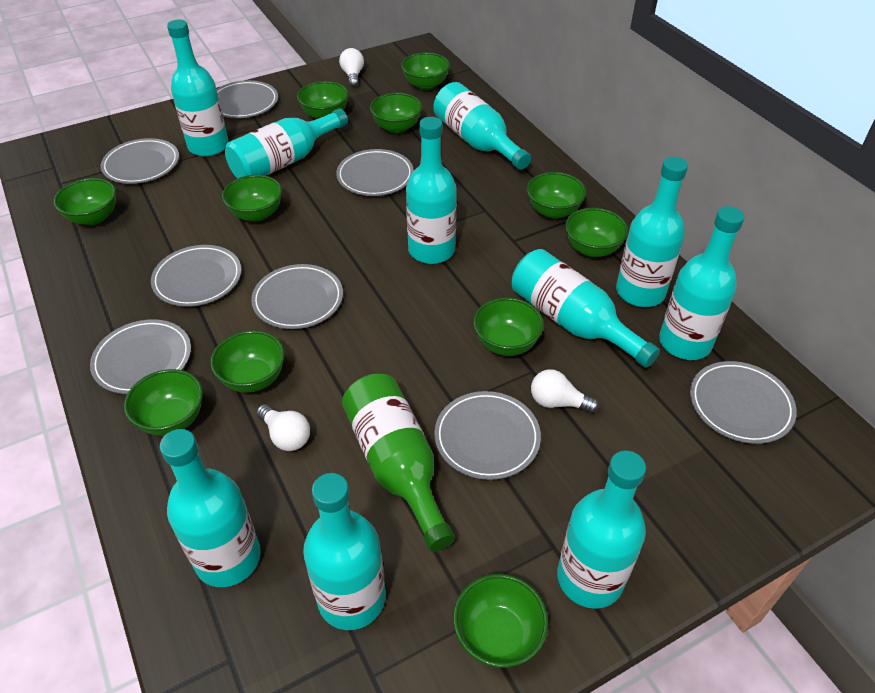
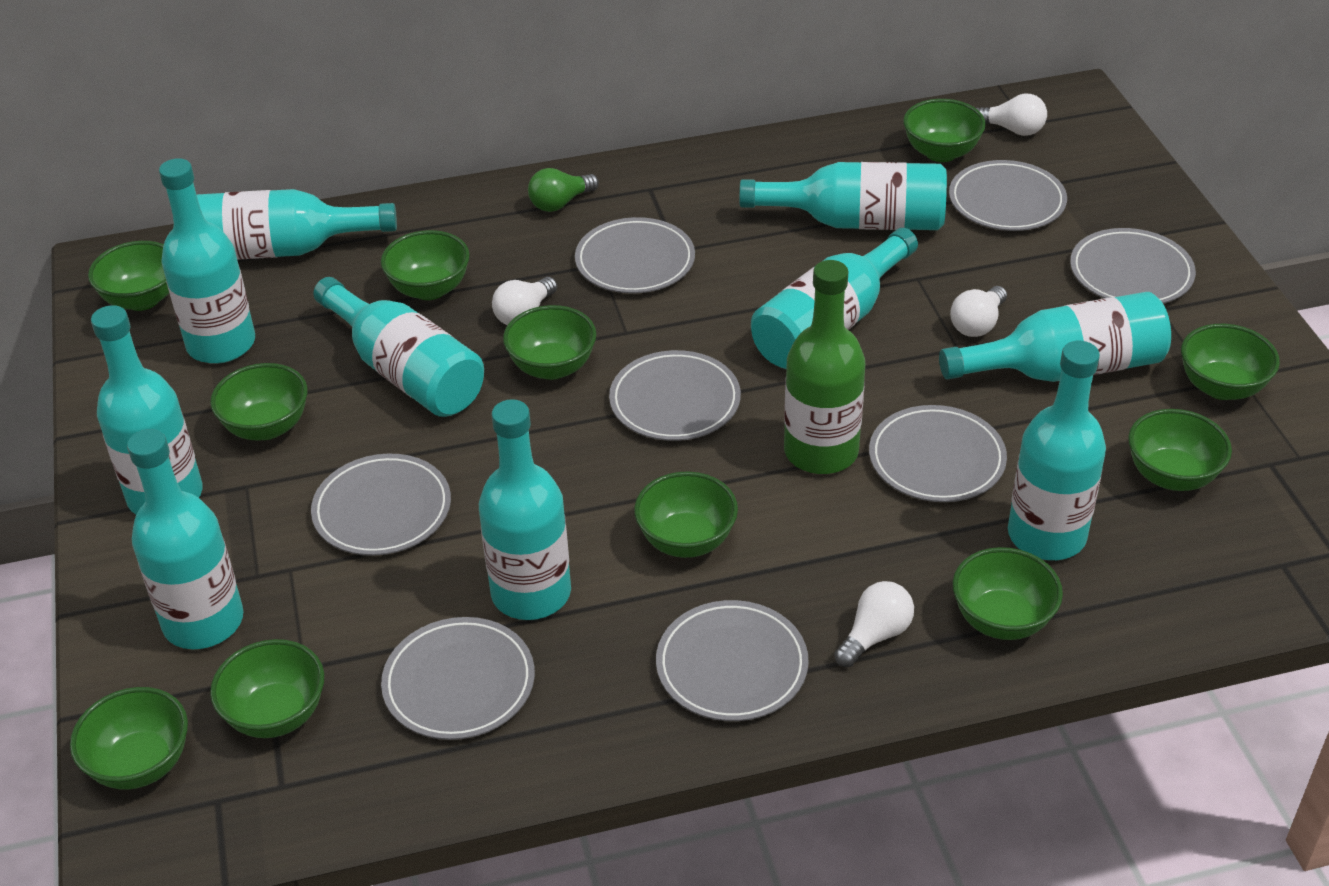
green light bulb: 0 -> 1
white light bulb: 3 -> 4

